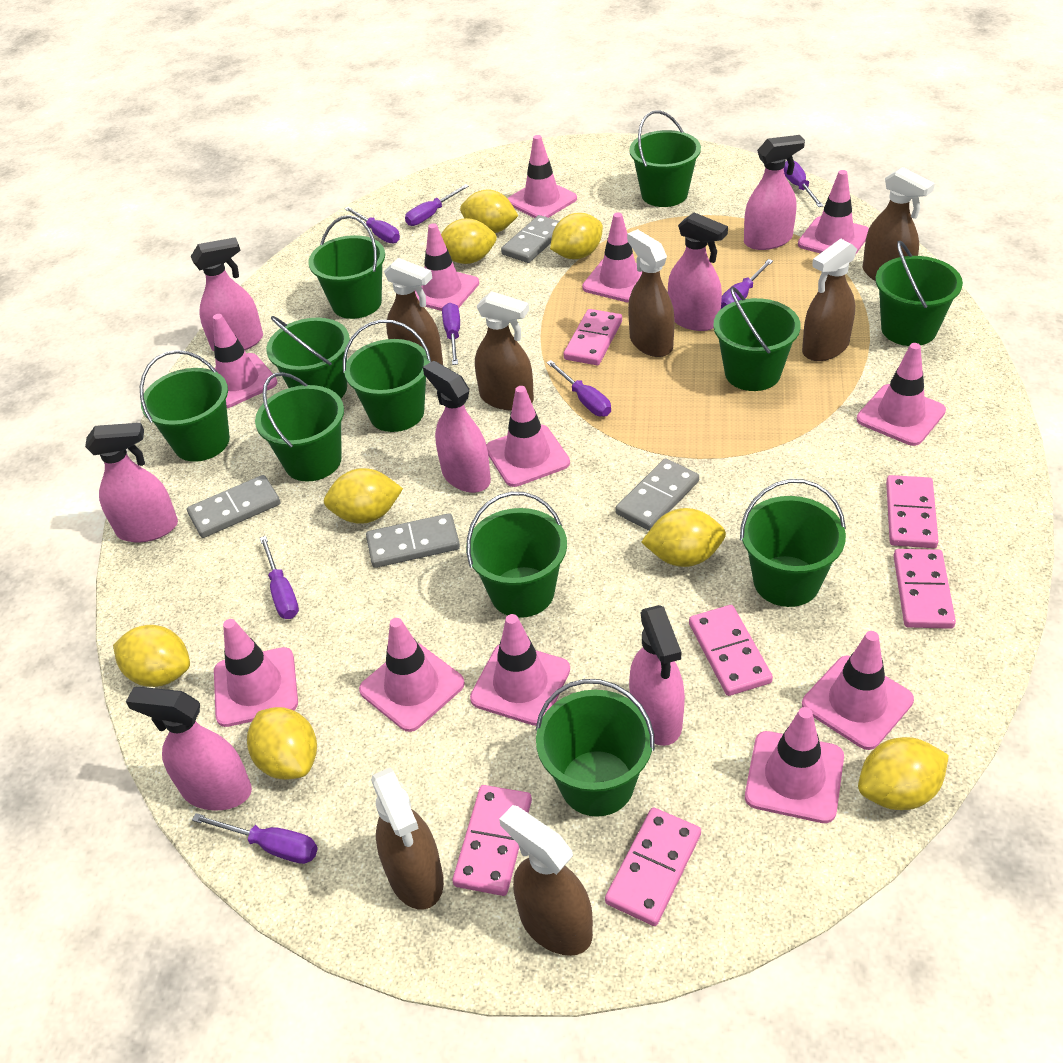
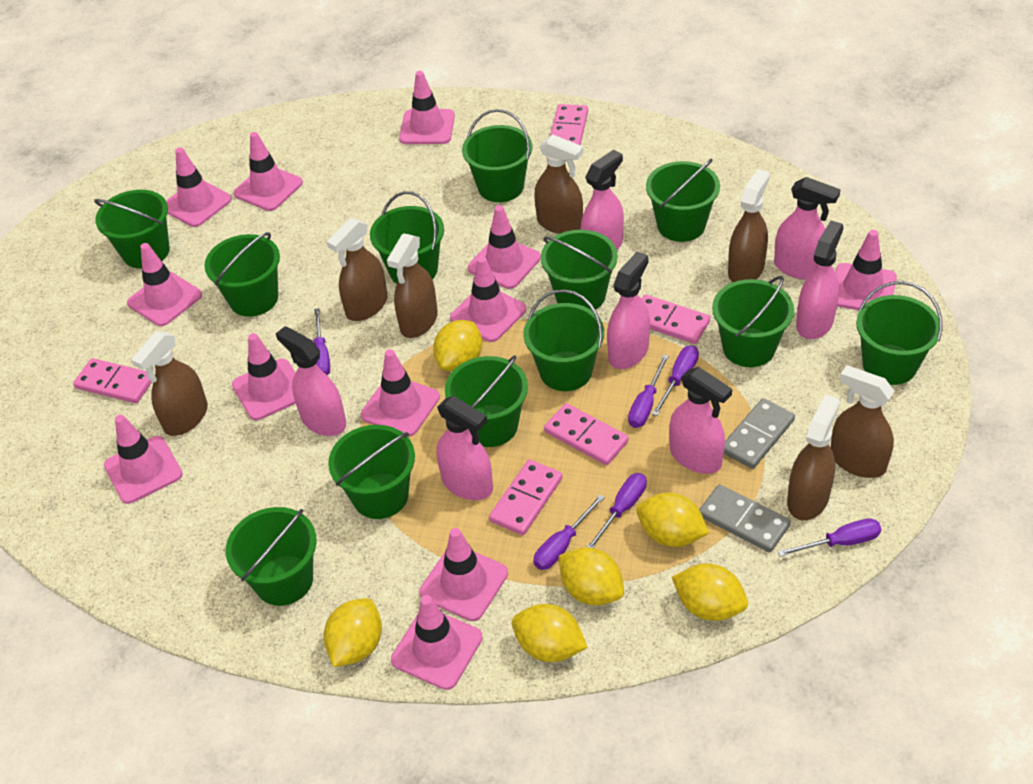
green bucket: 11 -> 12
grey domino: 4 -> 2
pink domino: 6 -> 5
purple screwdriver: 8 -> 6
yellow lemon: 8 -> 6

